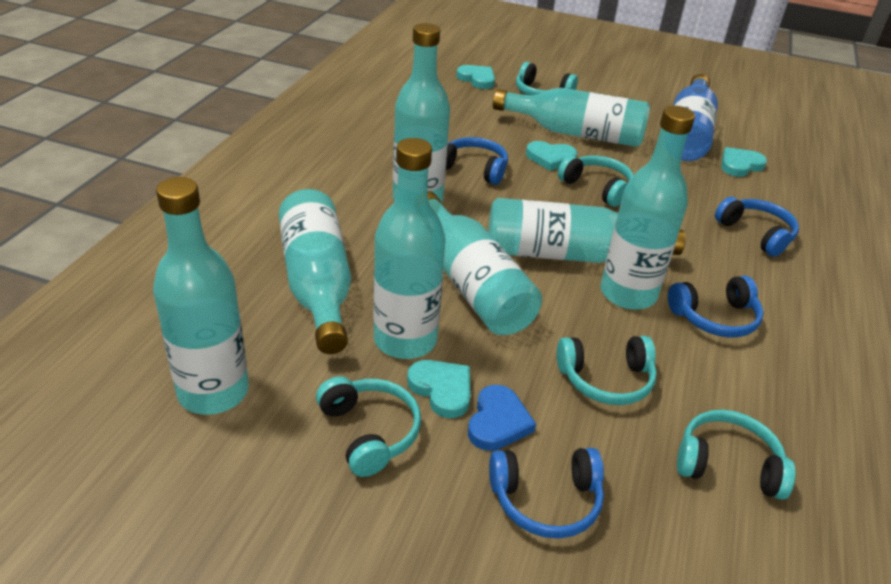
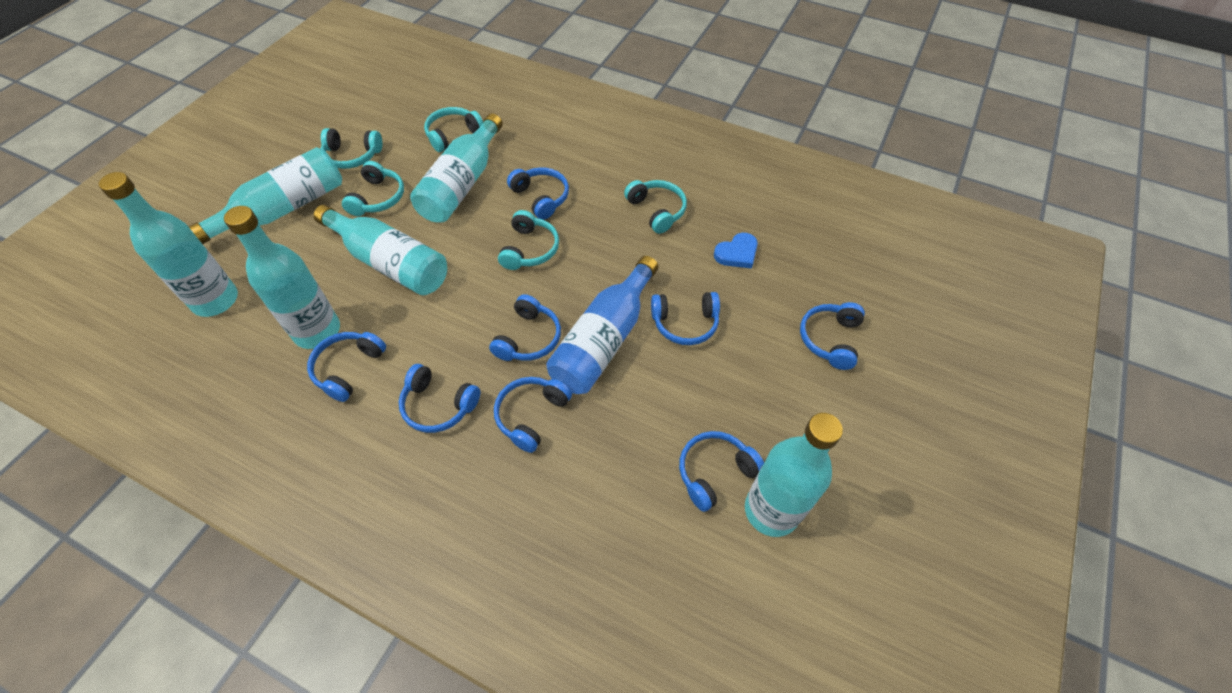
blue headphones: 4 -> 8
turquoise bottle: 8 -> 6
turquoise heart: 4 -> 0

